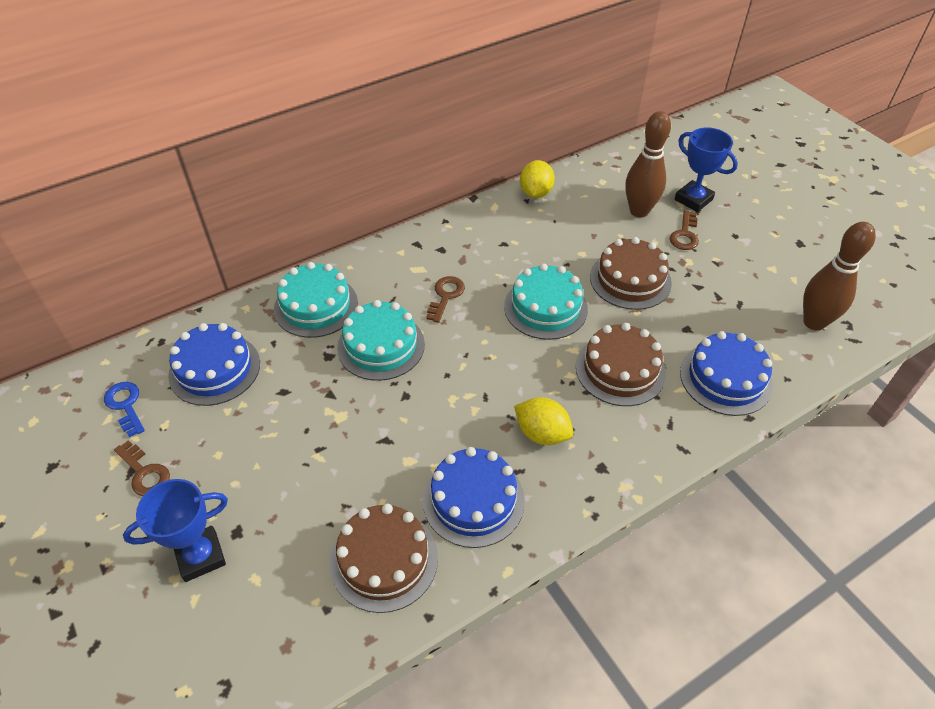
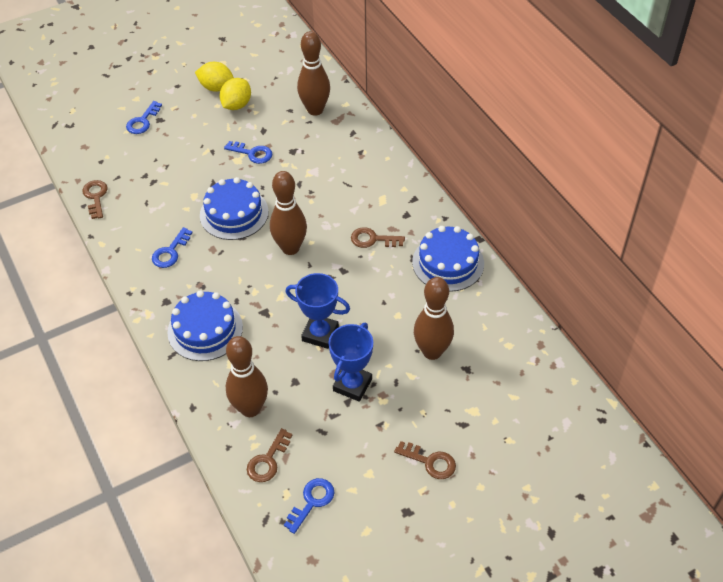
blue key: 1 -> 4
brown bowling pin: 2 -> 4
brown cake: 3 -> 0
brown key: 3 -> 4
turquoise cake: 3 -> 0

